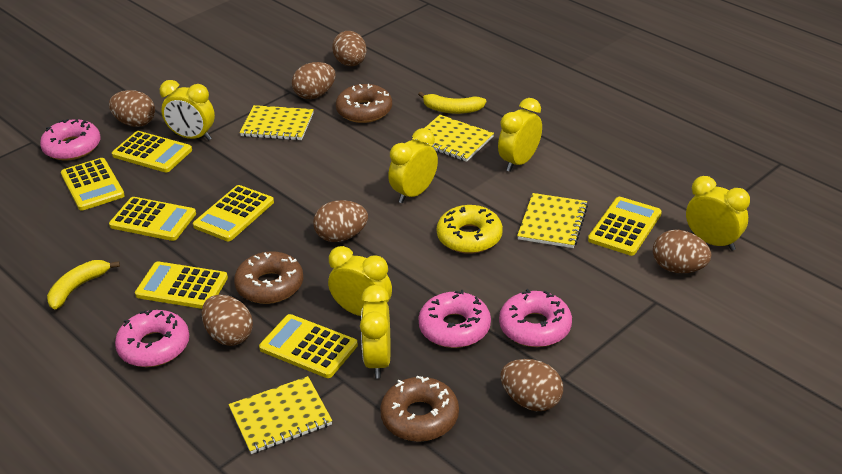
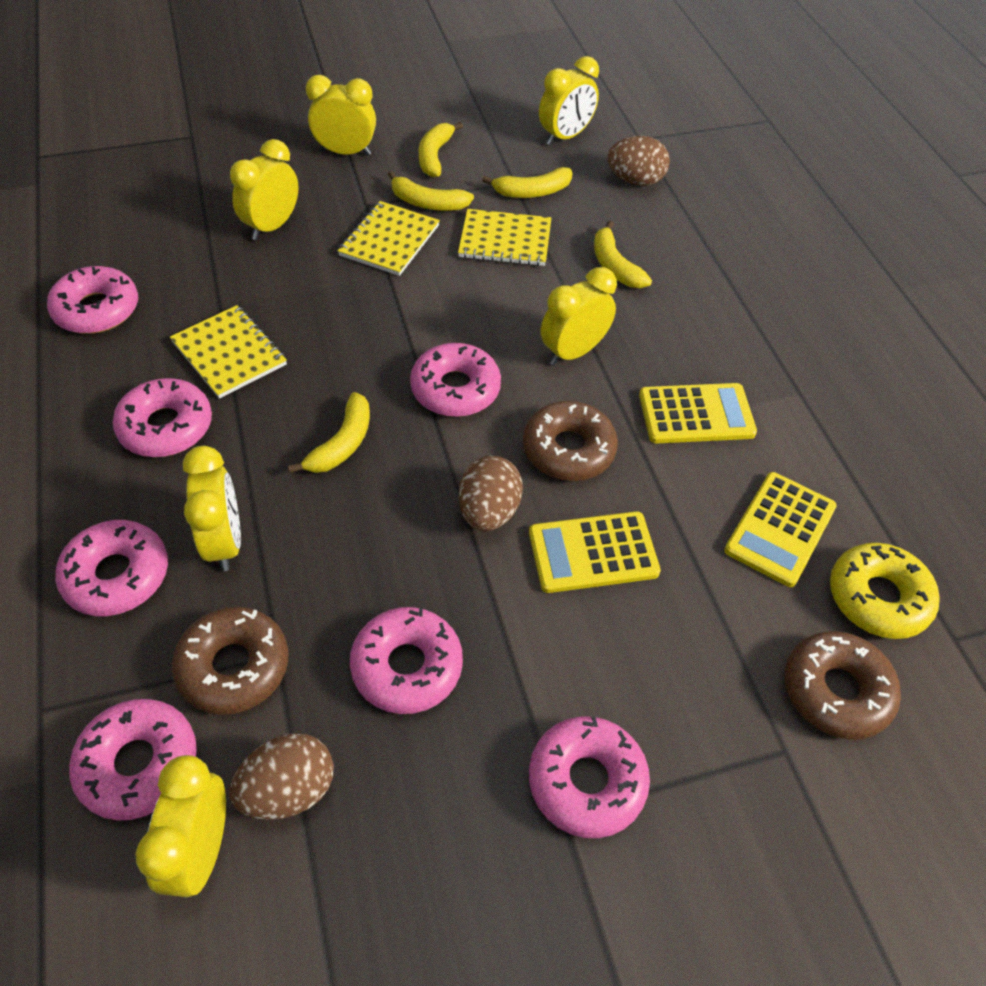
brown egg: 7 -> 3
pink donut: 4 -> 7
yellow banana: 2 -> 5
yellow calculator: 7 -> 3
yellow notebook: 4 -> 3

